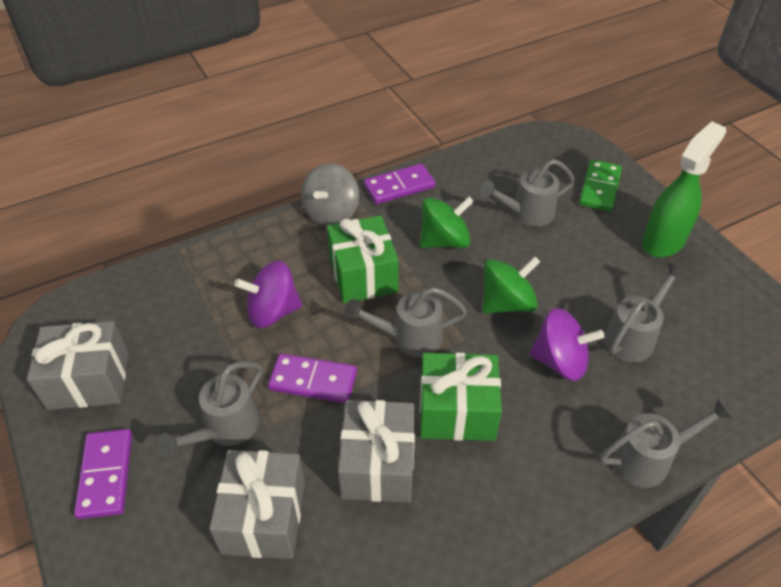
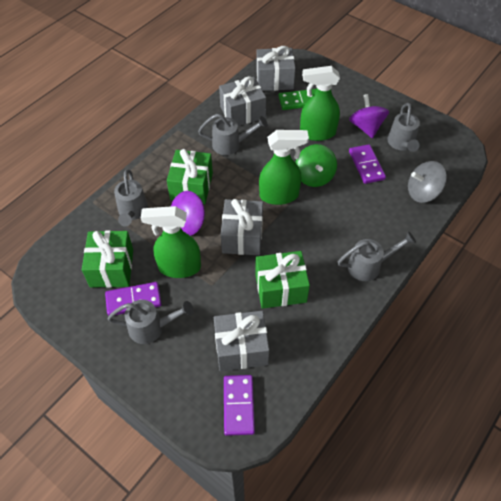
green gift: 2 -> 3
green spinning top: 2 -> 1
green spray bottle: 1 -> 3
grey gift: 3 -> 4

